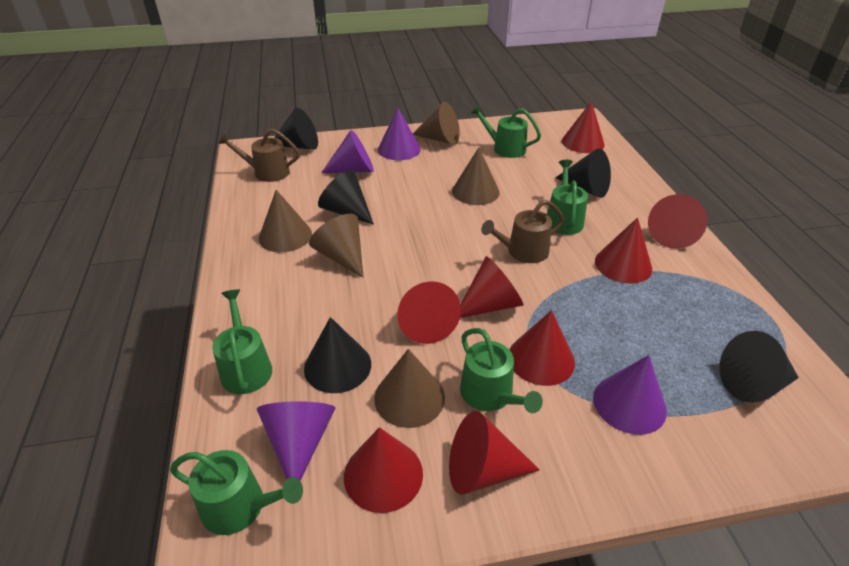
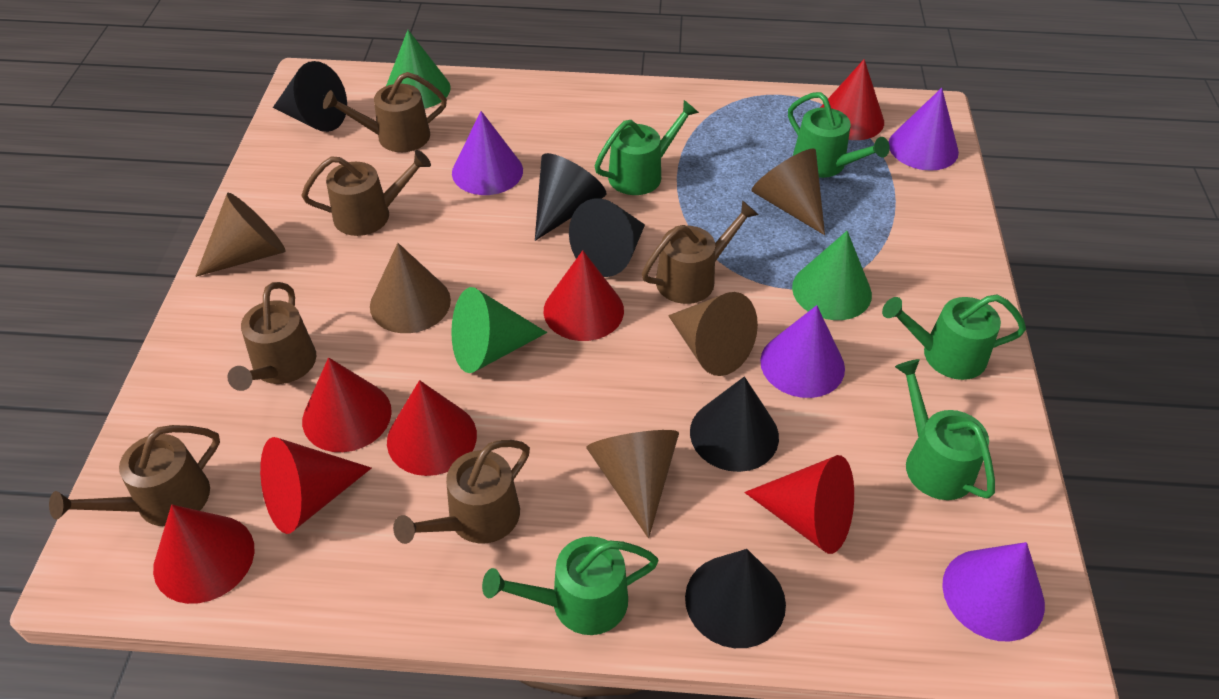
brown watering can: 2 -> 6
green cone: 0 -> 3
red cone: 8 -> 7

